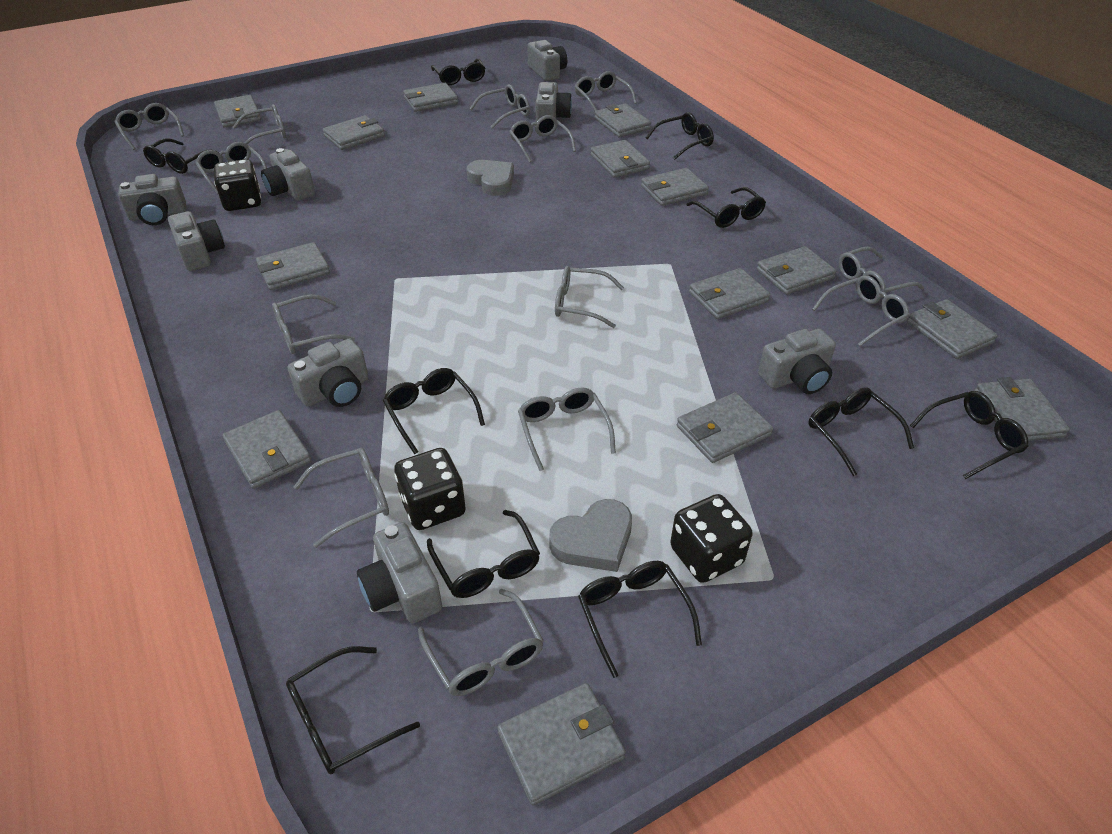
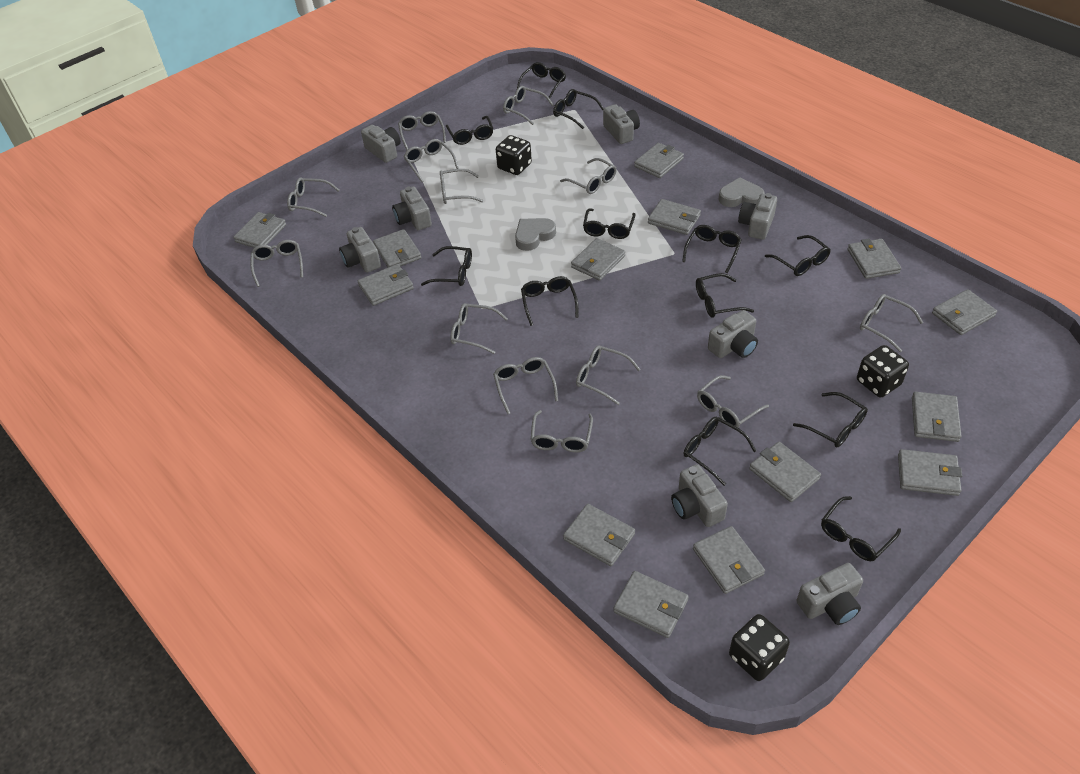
black glasses: 10 -> 12

